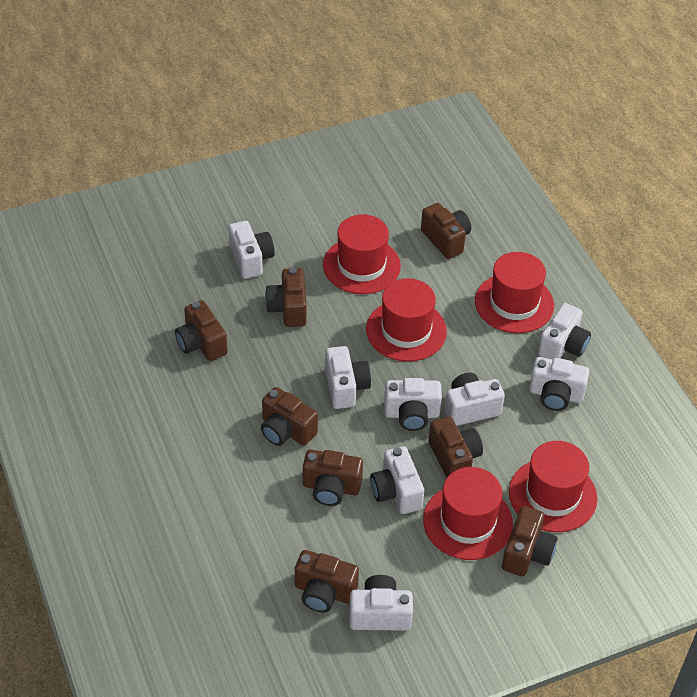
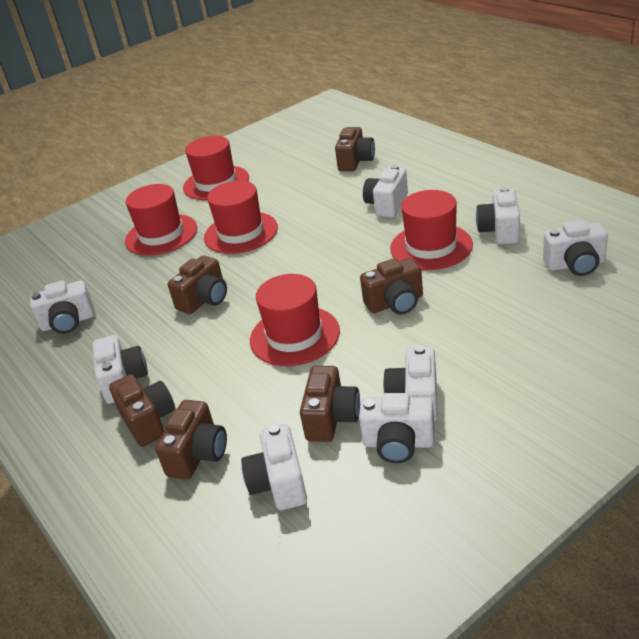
brown camera: 8 -> 6

